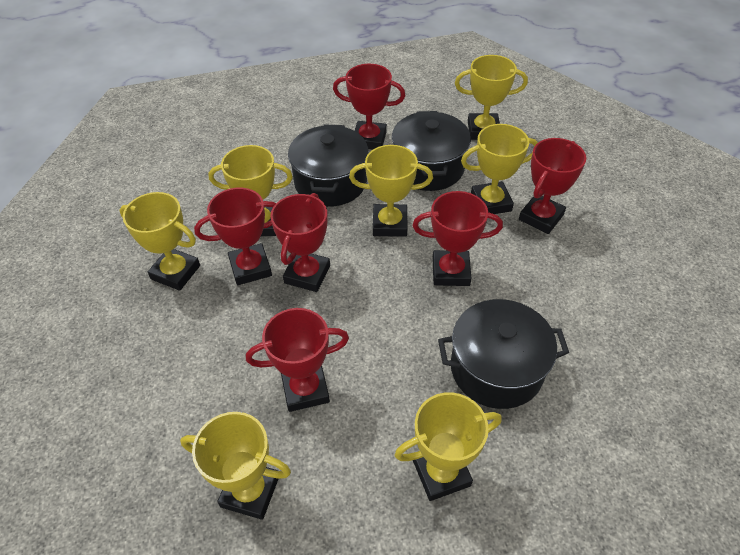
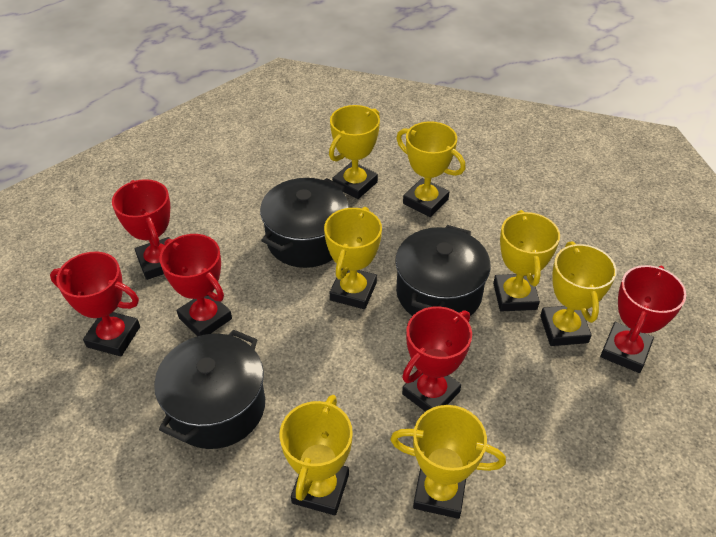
red trophy: 6 -> 5

